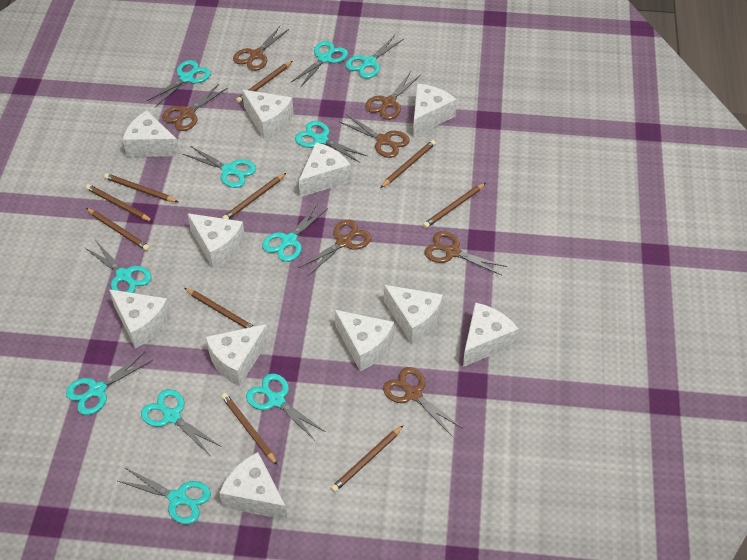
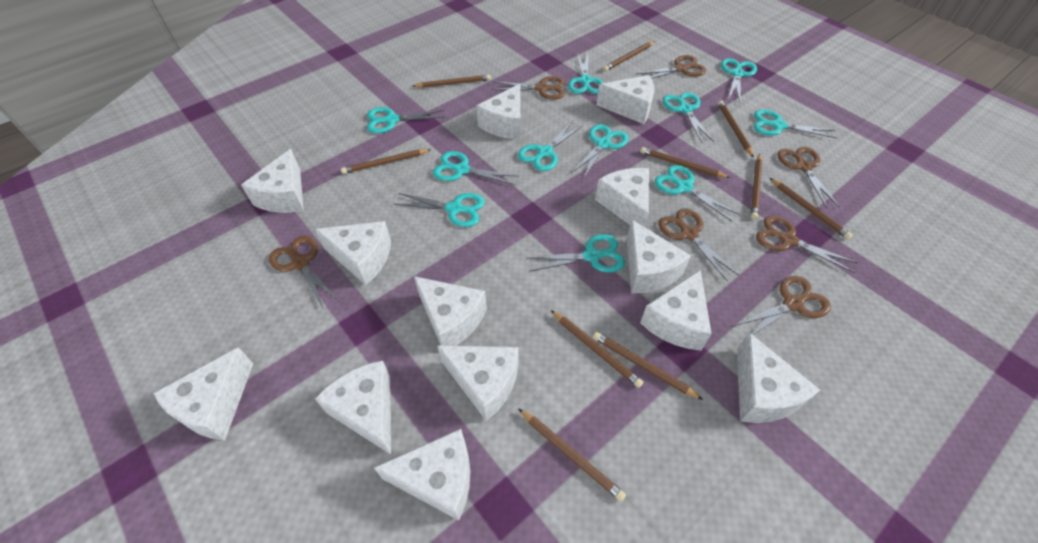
white cheese: 11 -> 13

